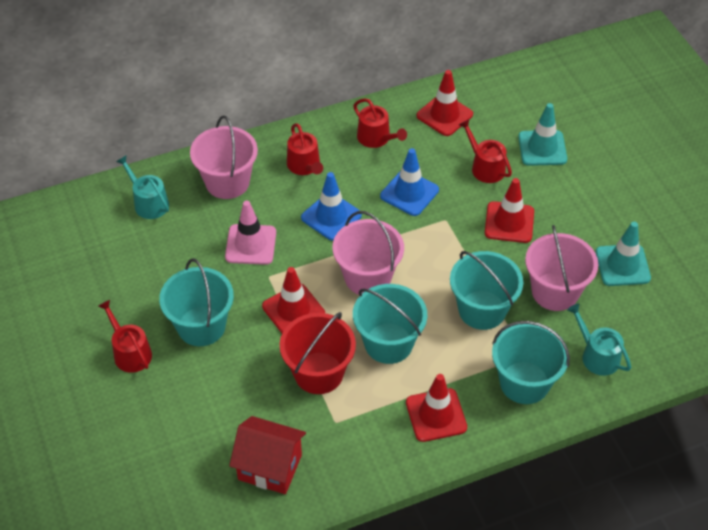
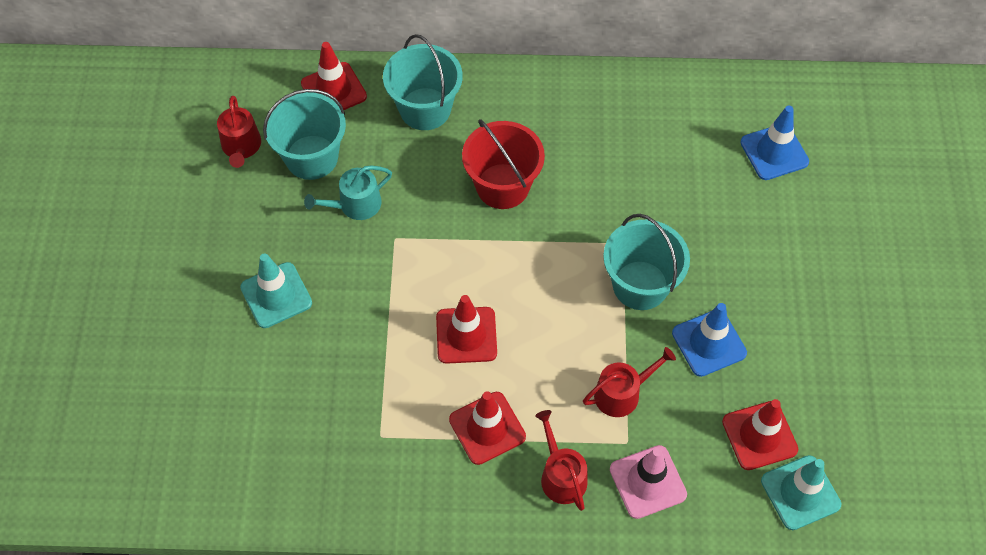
pink bucket: 3 -> 0
red house: 1 -> 0
red watering can: 4 -> 3
turquoise bucket: 4 -> 3
turquoise watering can: 2 -> 1

